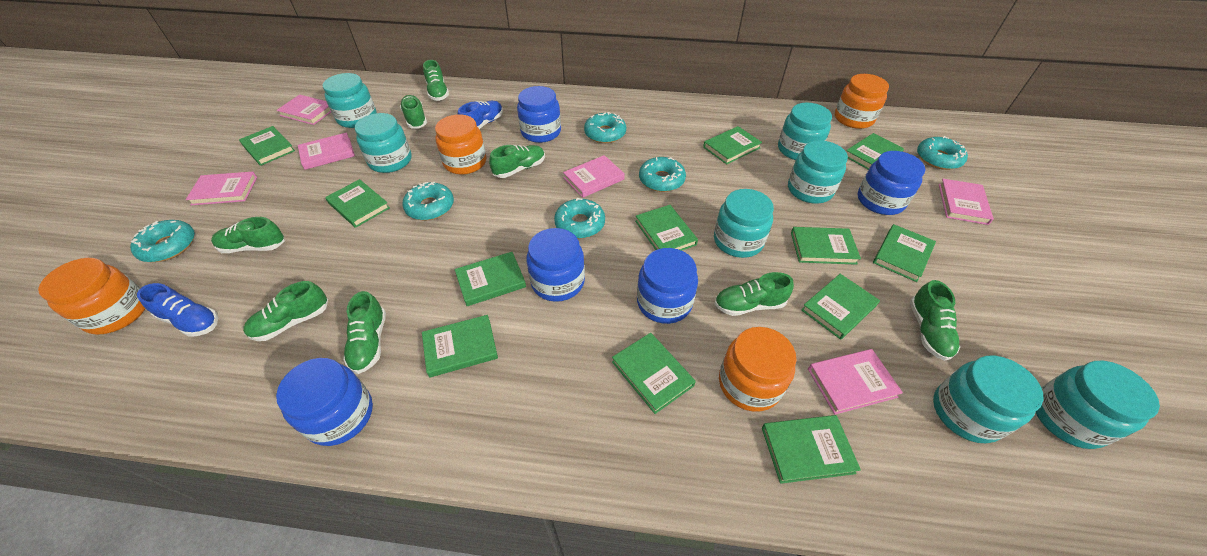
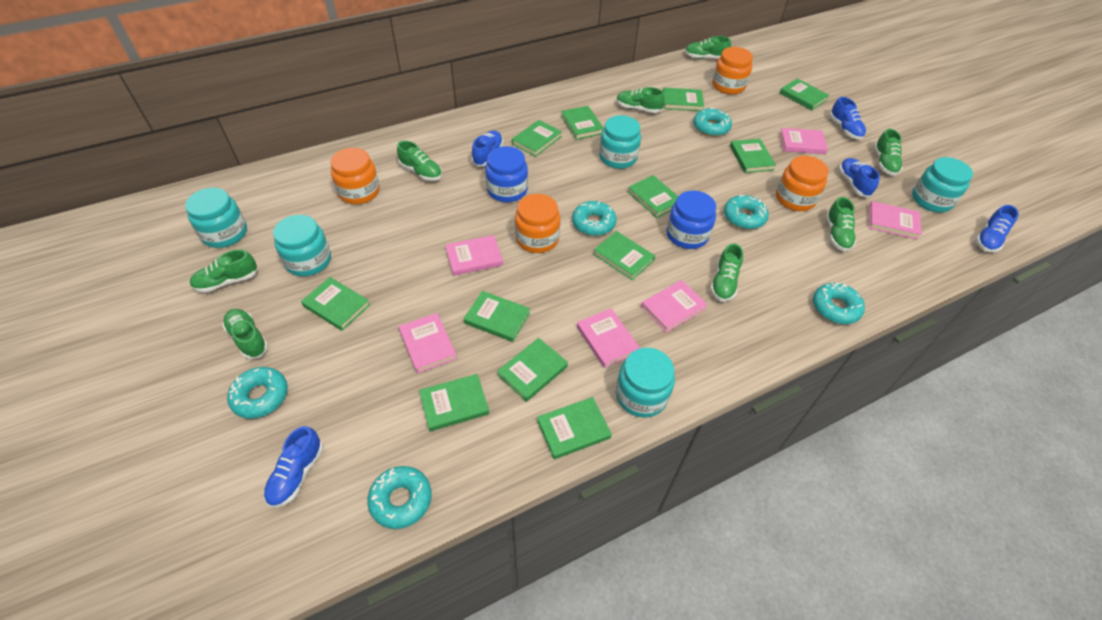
blue jar: 5 -> 2
blue shoe: 2 -> 5
turquoise jar: 7 -> 5

